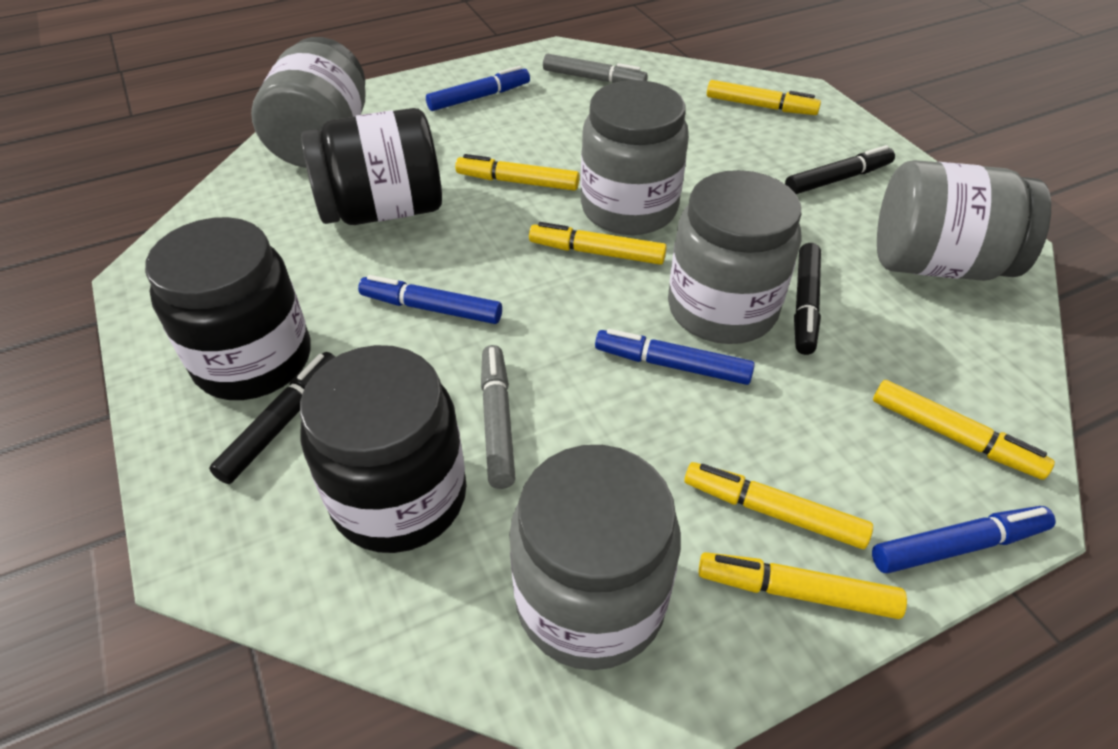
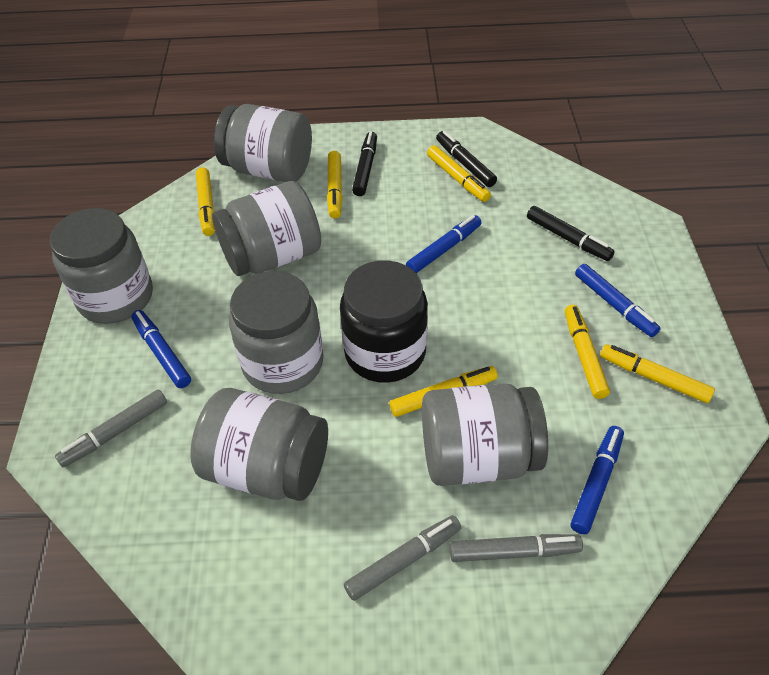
black jar: 3 -> 1
grey jar: 5 -> 6
grey marker: 2 -> 3

